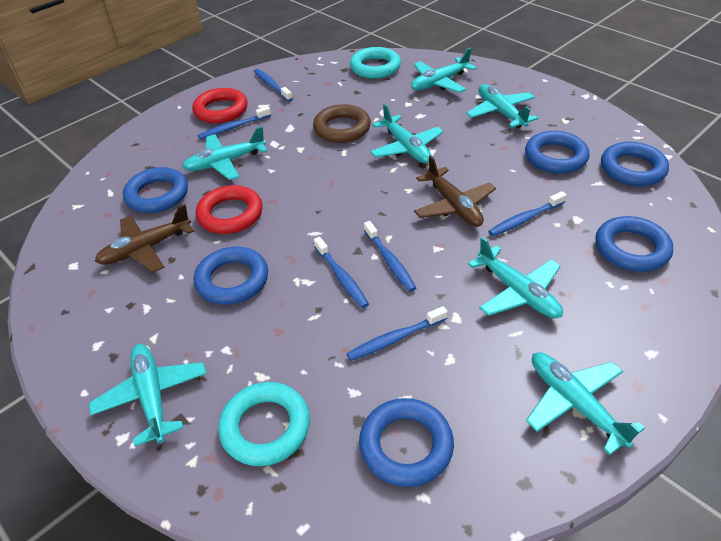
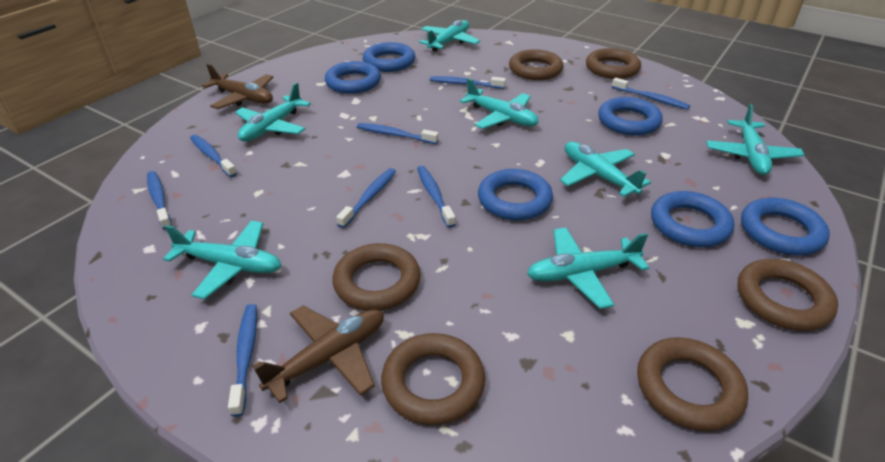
blue toothbrush: 6 -> 8
brown ring: 1 -> 6
red ring: 2 -> 0
turquoise ring: 2 -> 0

